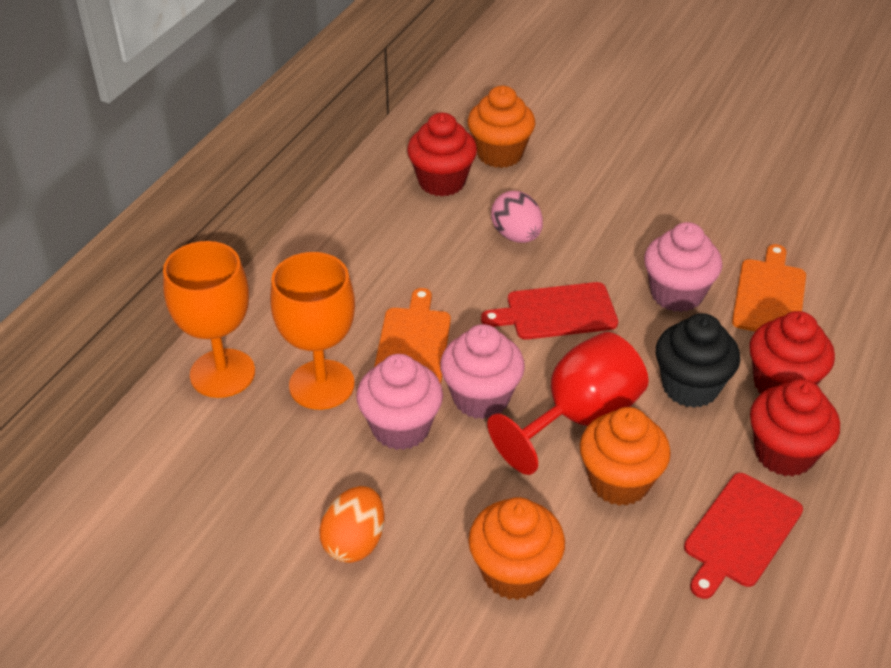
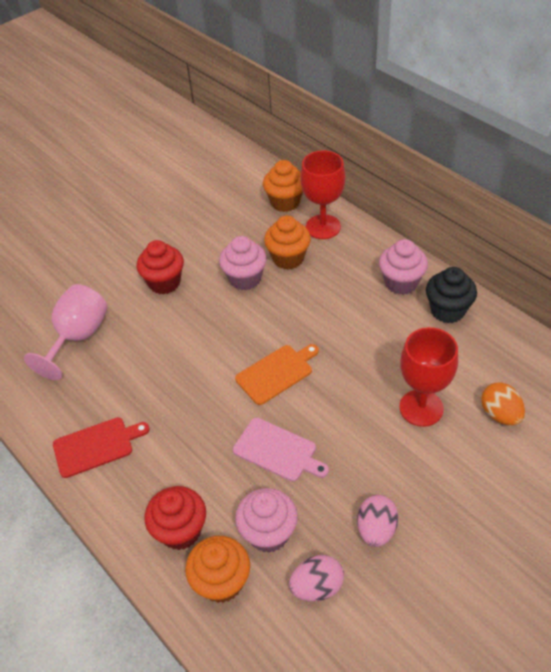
orange cutting board: 2 -> 1
orange goblet: 2 -> 0
pink cutting board: 0 -> 1
pink egg: 1 -> 2
pink goblet: 0 -> 1
red cupcake: 3 -> 2
red cutting board: 2 -> 1
red goblet: 1 -> 2

